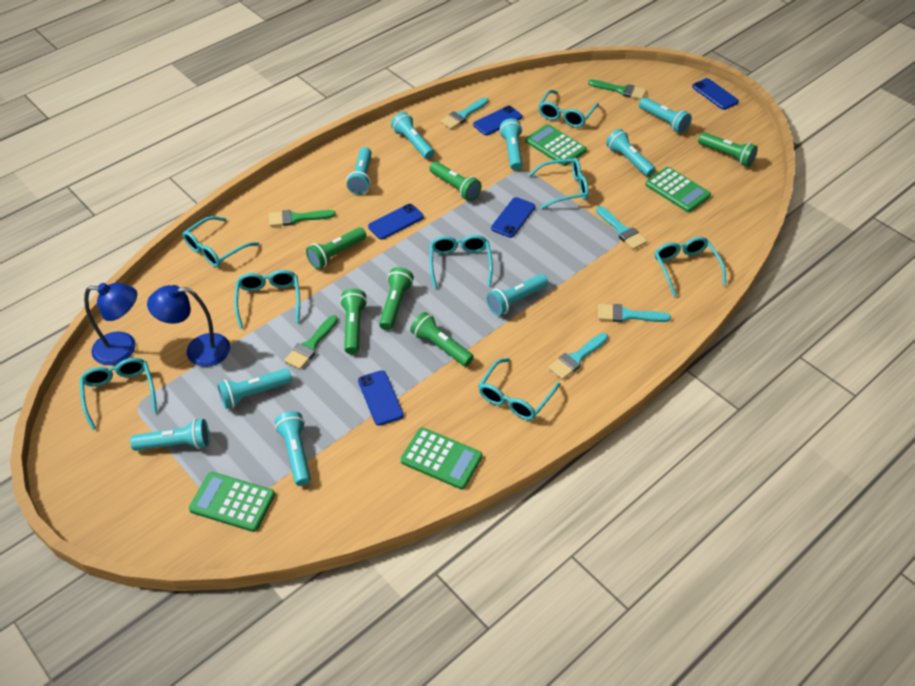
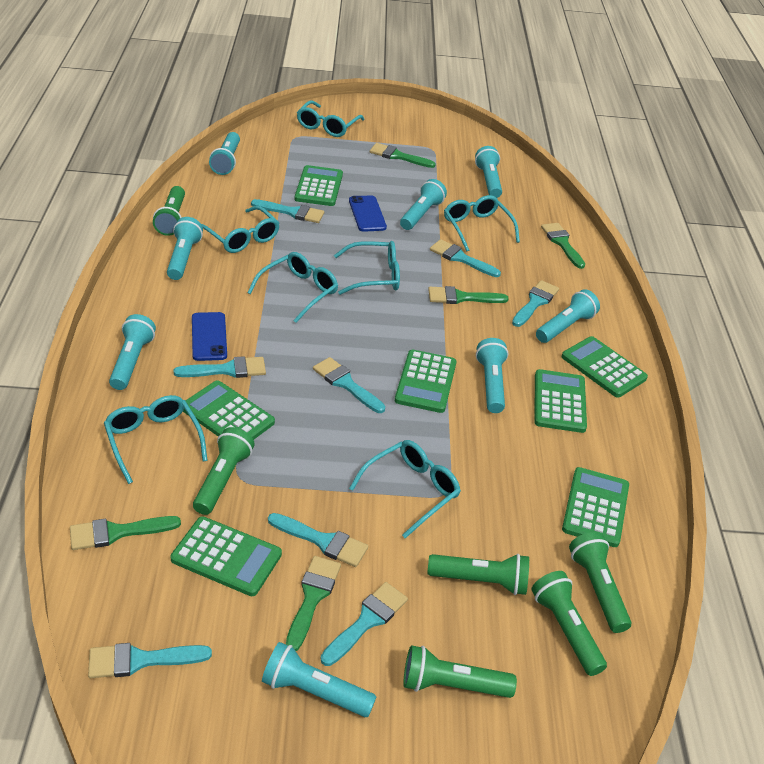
blue lamp: 2 -> 0
blue phone: 5 -> 2
green brush: 3 -> 5
green calculator: 4 -> 7
turquoise brush: 4 -> 8
turquoise flashlight: 9 -> 8
turquoise glasses: 8 -> 7

